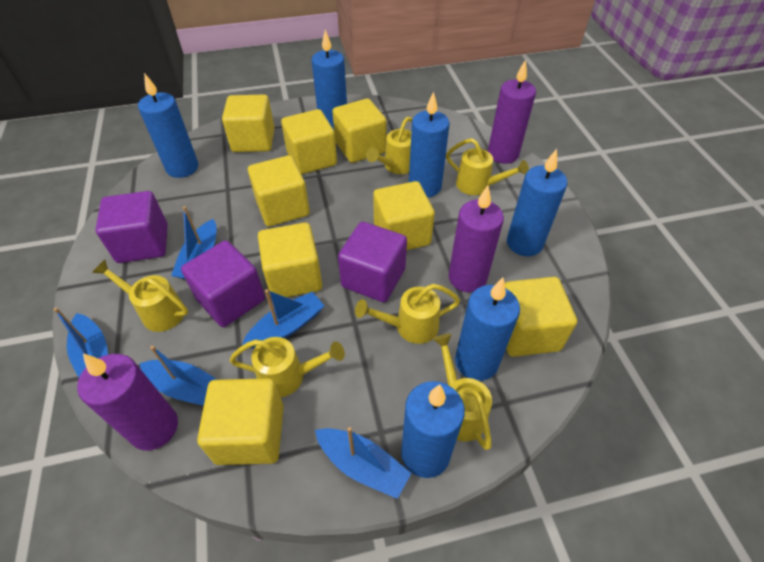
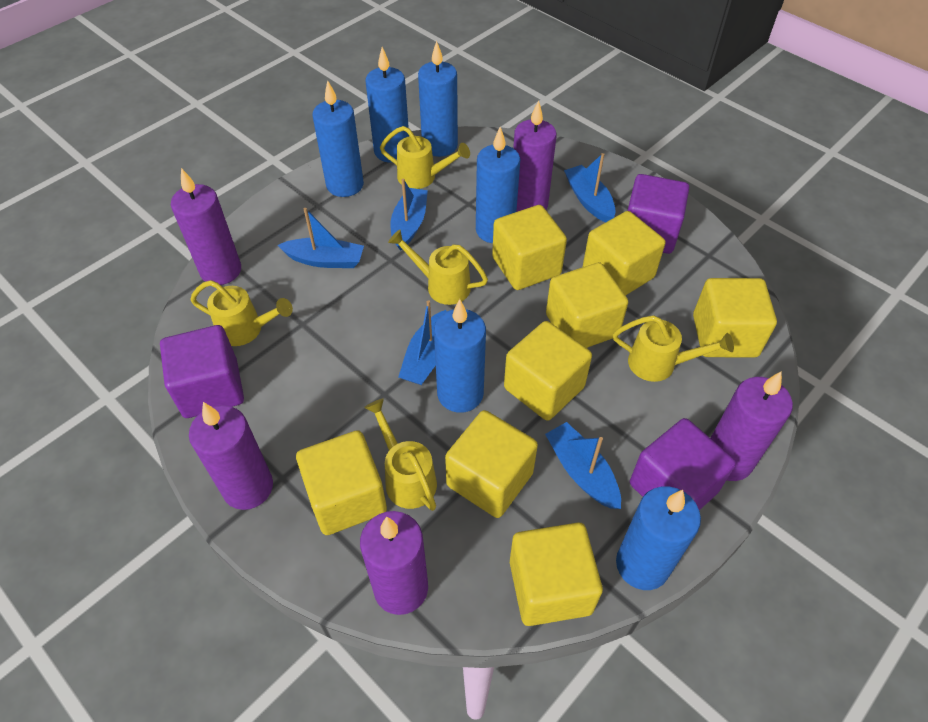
purple candle: 3 -> 5
yellow watering can: 6 -> 5

